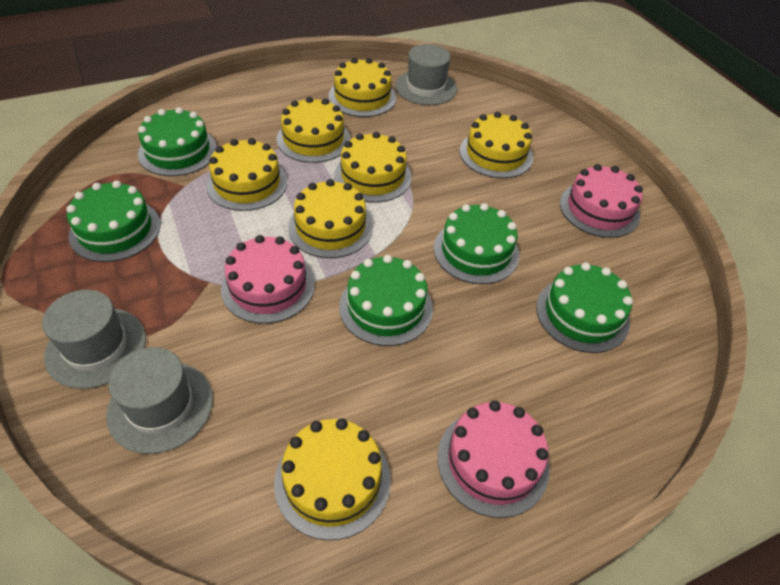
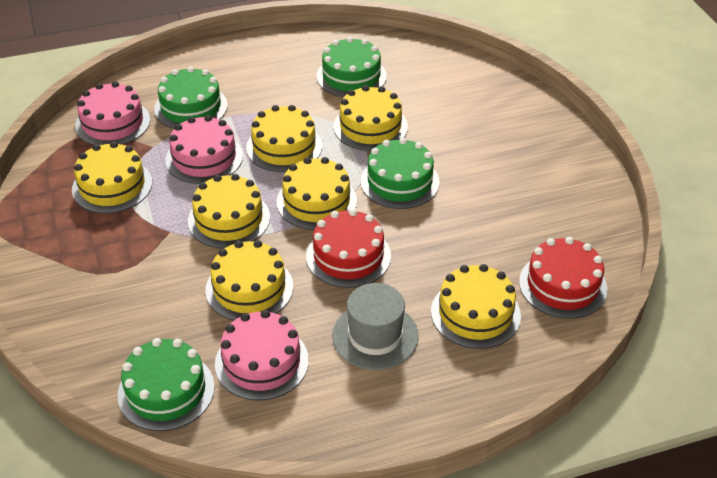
green cake: 5 -> 4
grey hat: 3 -> 1
red cake: 0 -> 2

